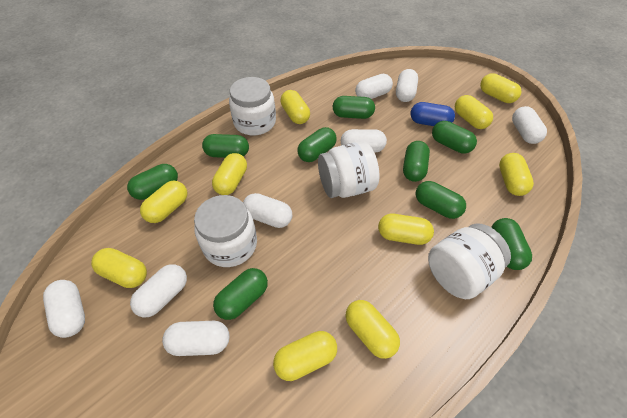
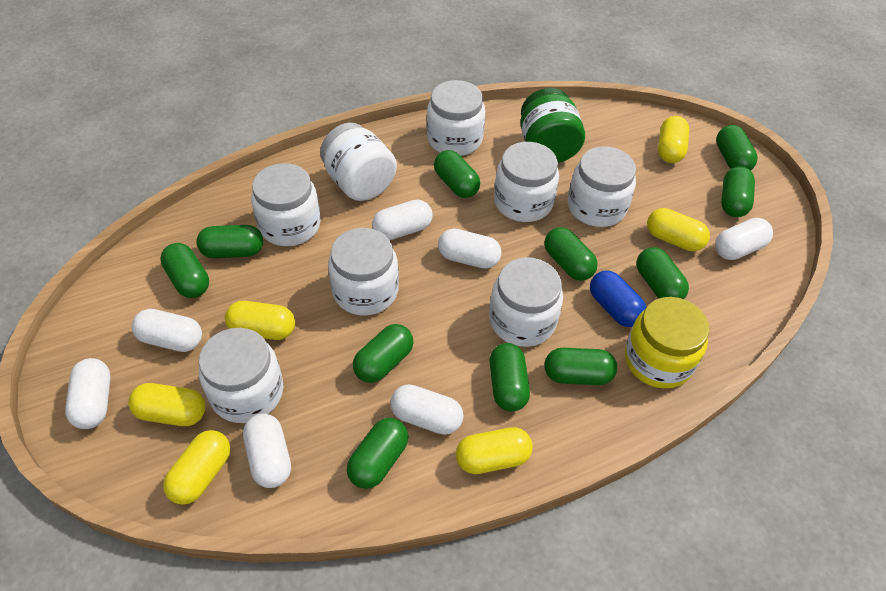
green capsule: 9 -> 11
green jar: 0 -> 1
white capsule: 8 -> 7
white jar: 4 -> 8
yellow capsule: 10 -> 6
yellow jar: 0 -> 1

